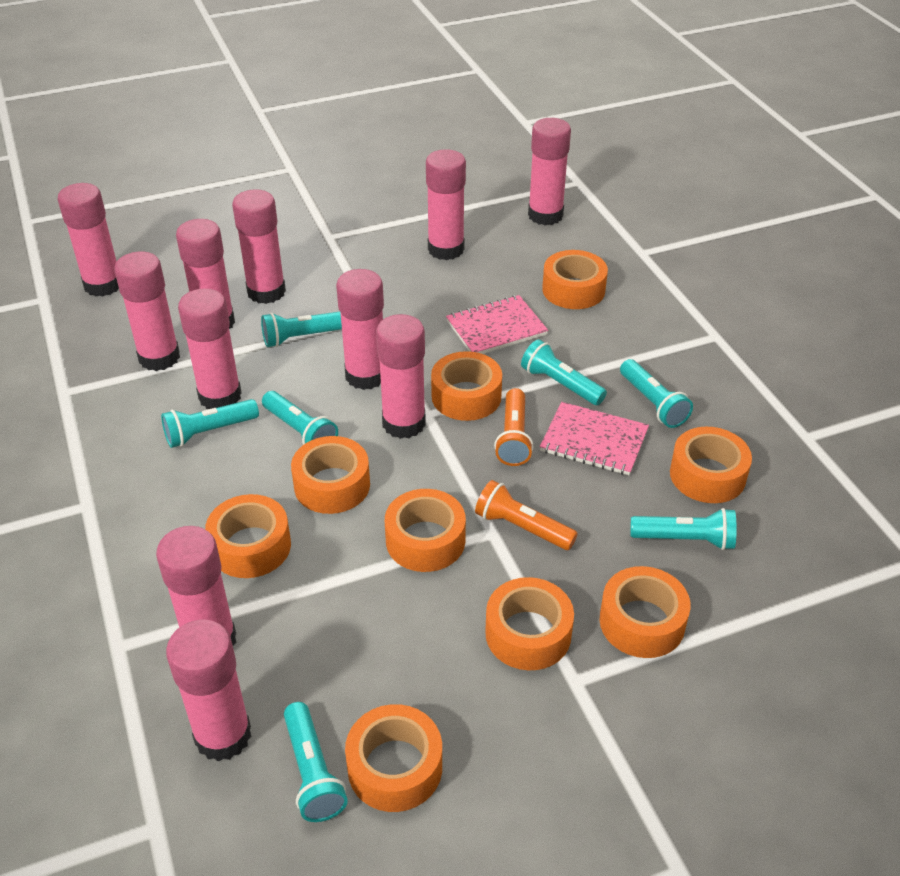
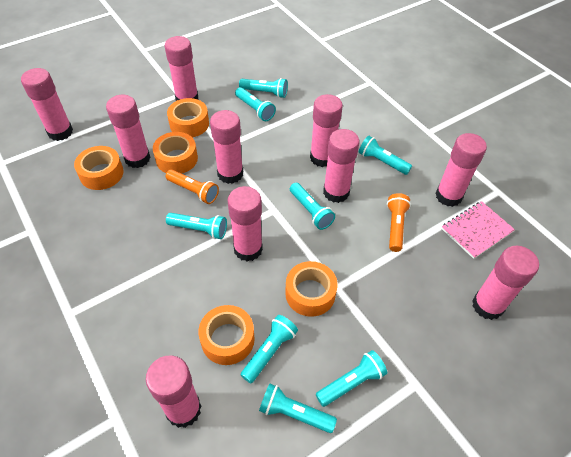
orange tape: 9 -> 5
pink glue stick: 11 -> 10
pink notebook: 2 -> 1
turquoise flashlight: 7 -> 8

